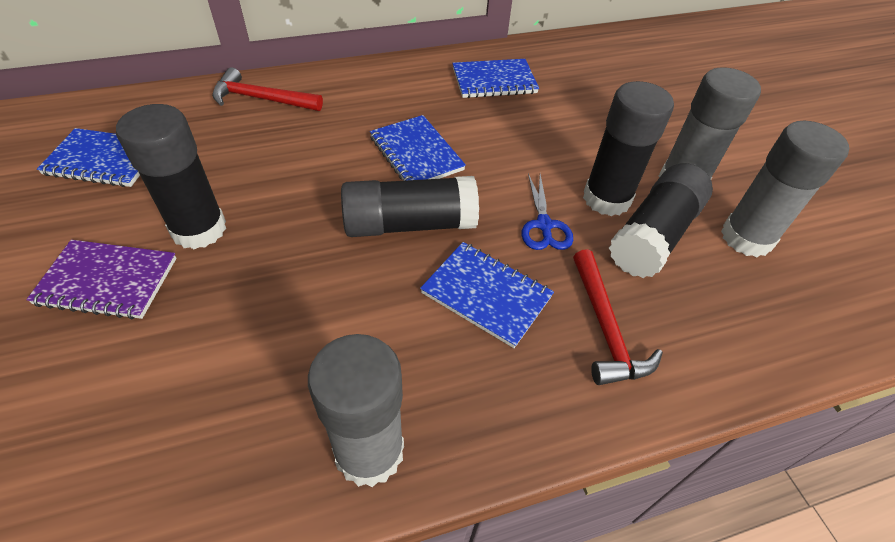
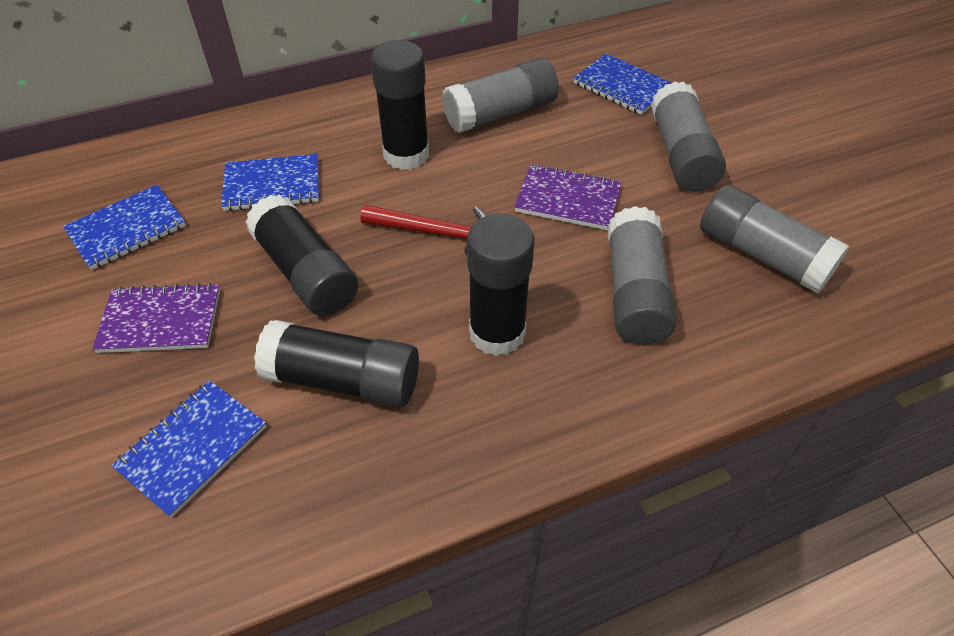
blue scissors: 1 -> 0
grey glue stick: 3 -> 4
purple notebook: 1 -> 2
red hammer: 2 -> 1

